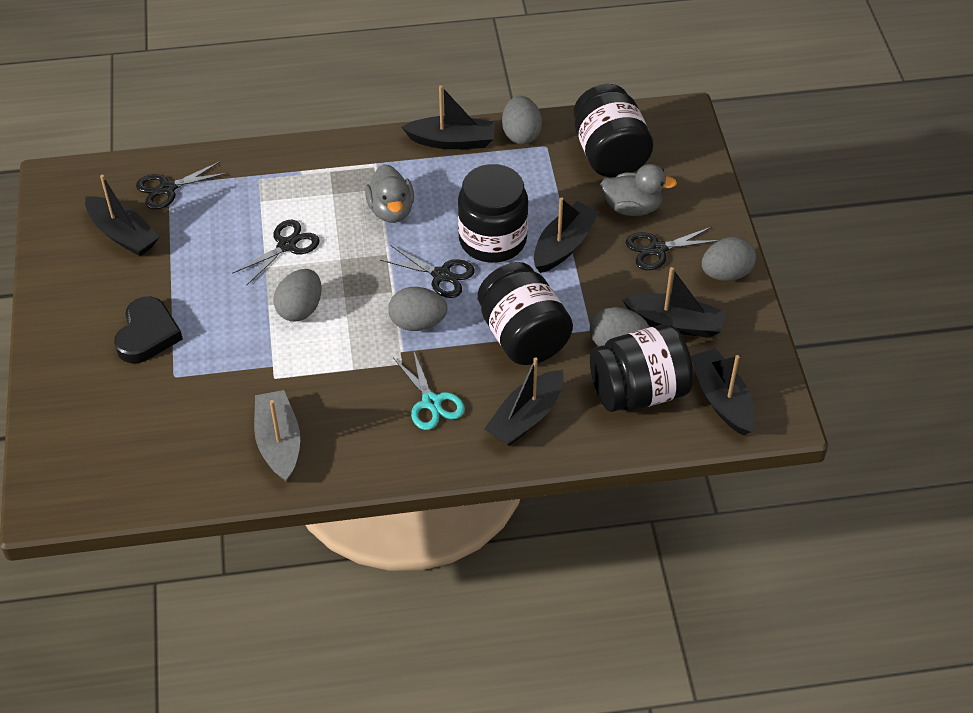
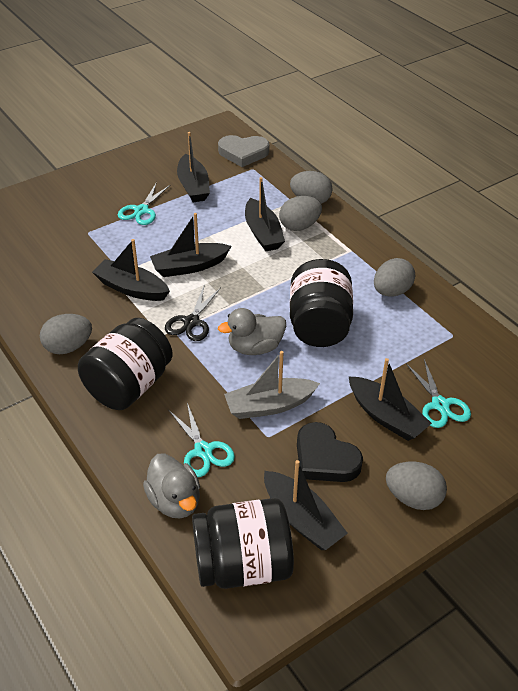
black jar: 4 -> 3
black scissors: 4 -> 1
grey heart: 0 -> 1
turquoise scissors: 1 -> 3

